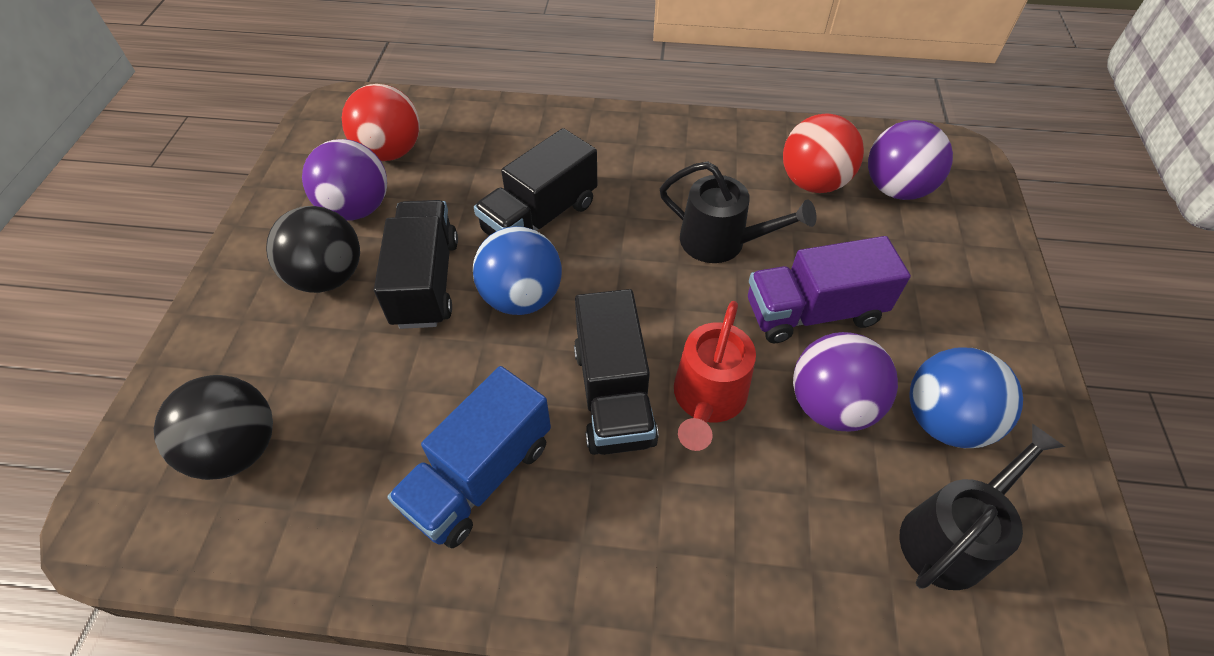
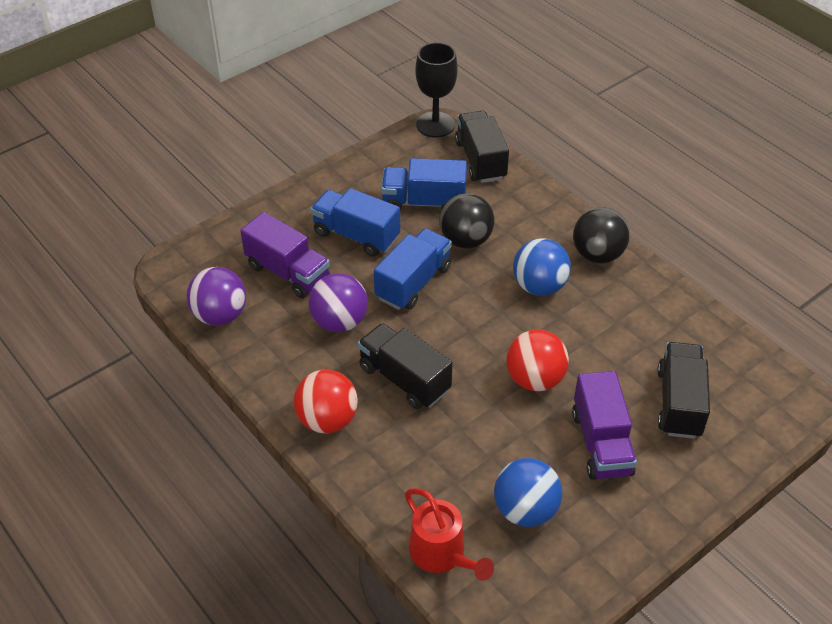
black goblet: 0 -> 1
black watering can: 2 -> 0
blue truck: 1 -> 3
purple ball: 3 -> 2
purple truck: 1 -> 2

